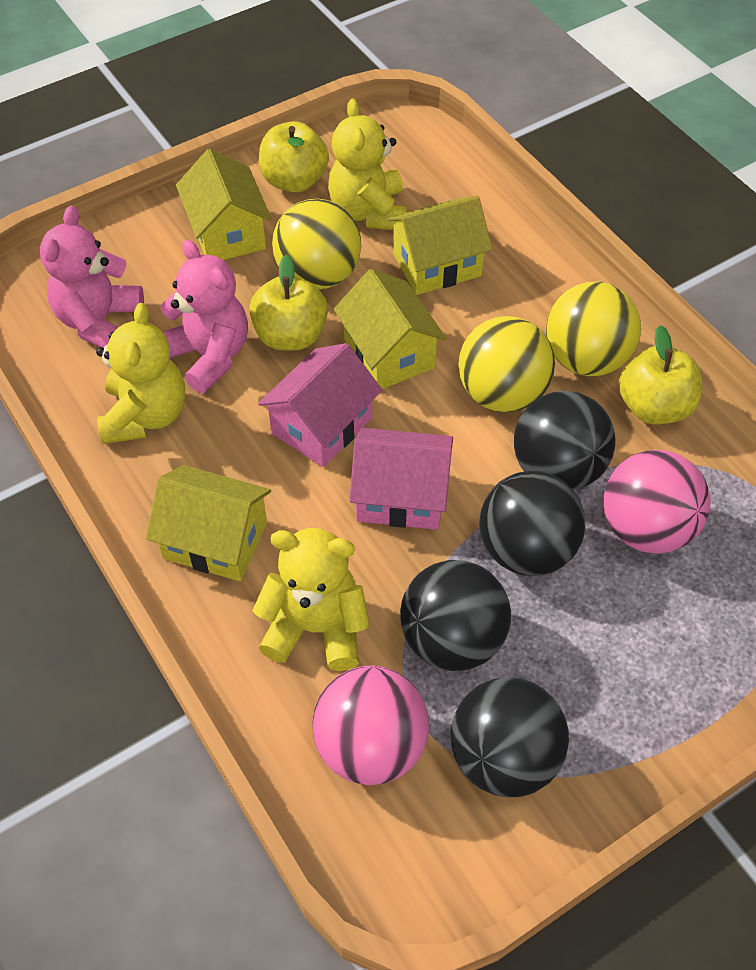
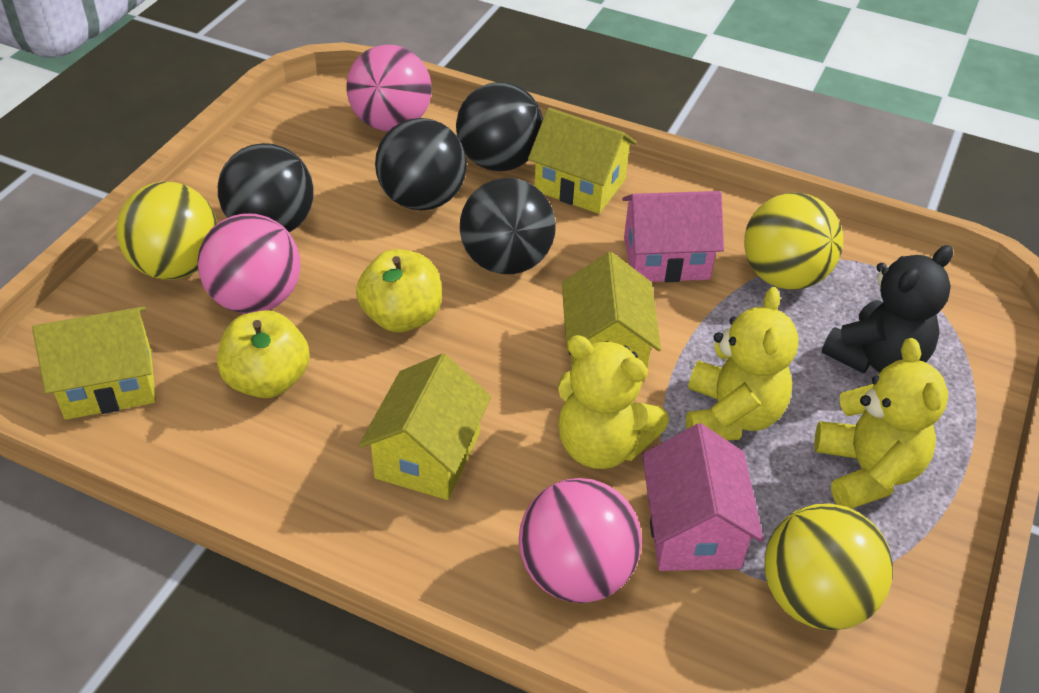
black teddy bear: 0 -> 1
pink ball: 2 -> 3
pink teddy bear: 2 -> 0
yellow apple: 3 -> 2

